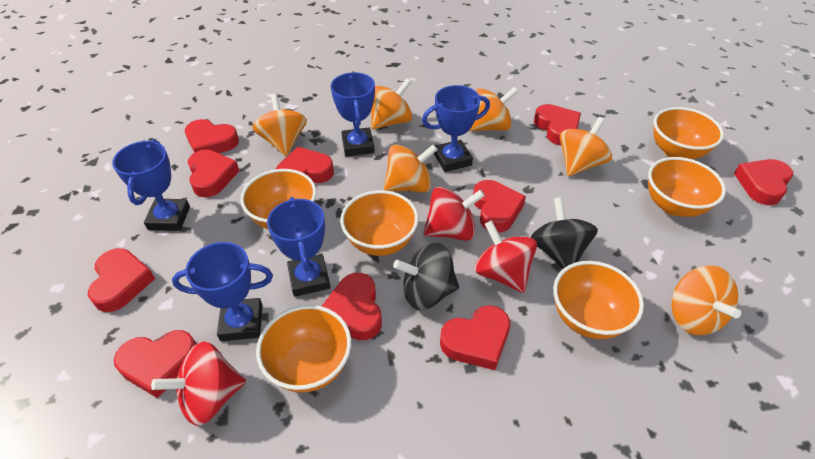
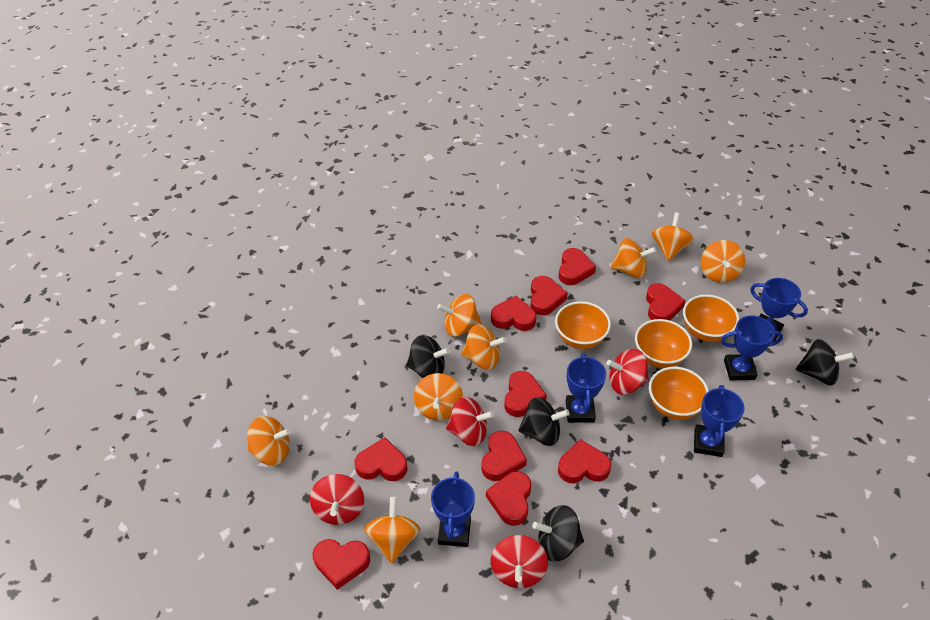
black spinning top: 2 -> 4
orange bowl: 6 -> 4
orange spinning top: 6 -> 8
red spinning top: 3 -> 4

